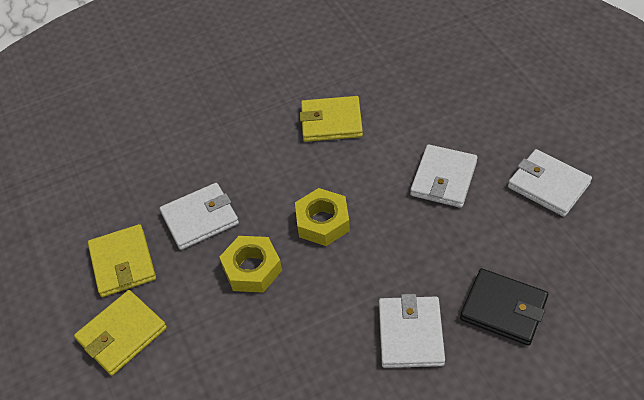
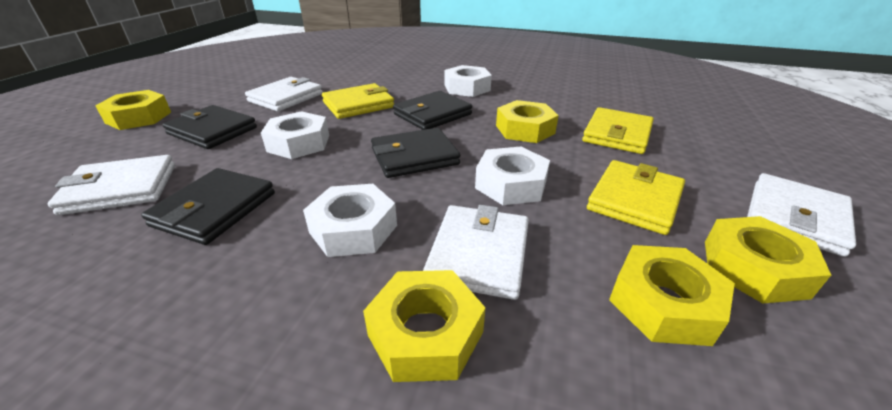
black wallet: 1 -> 4
white nut: 0 -> 4
yellow nut: 2 -> 5

